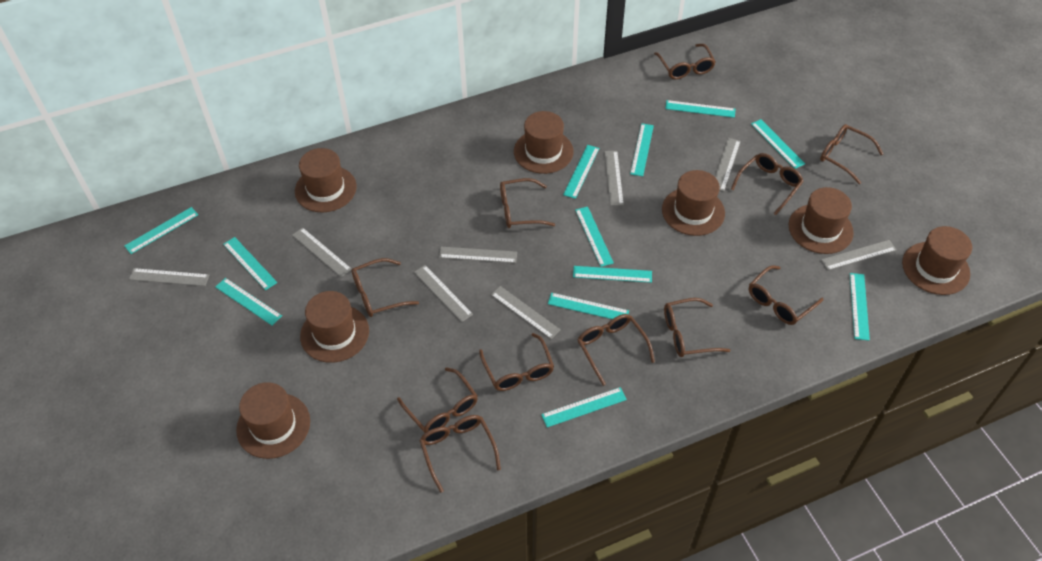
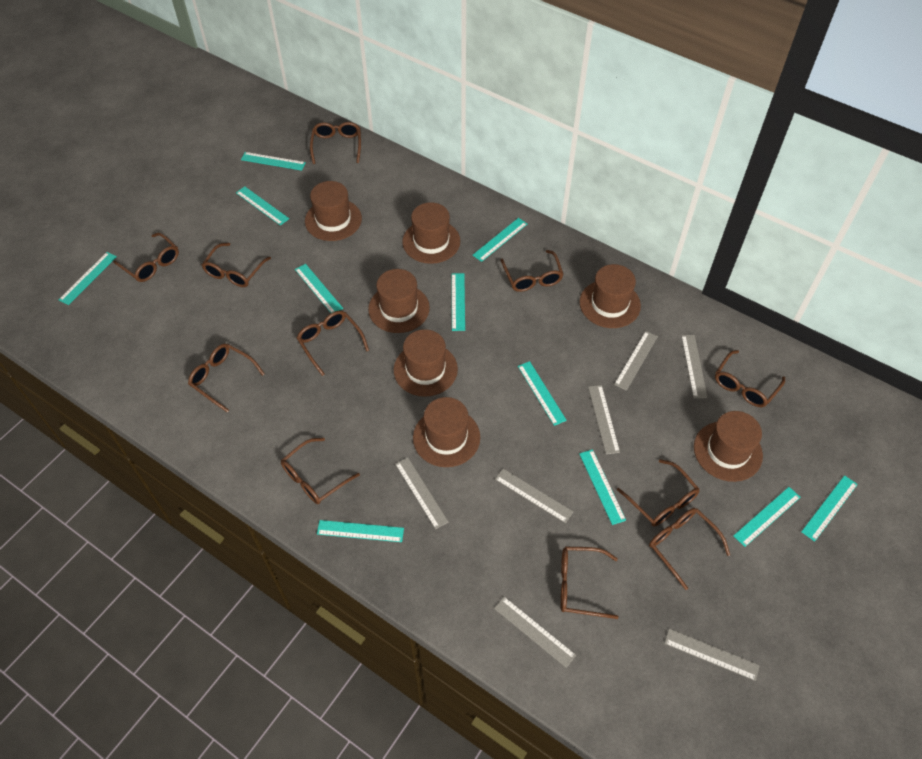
grey ruler: 8 -> 7
turquoise ruler: 12 -> 11

